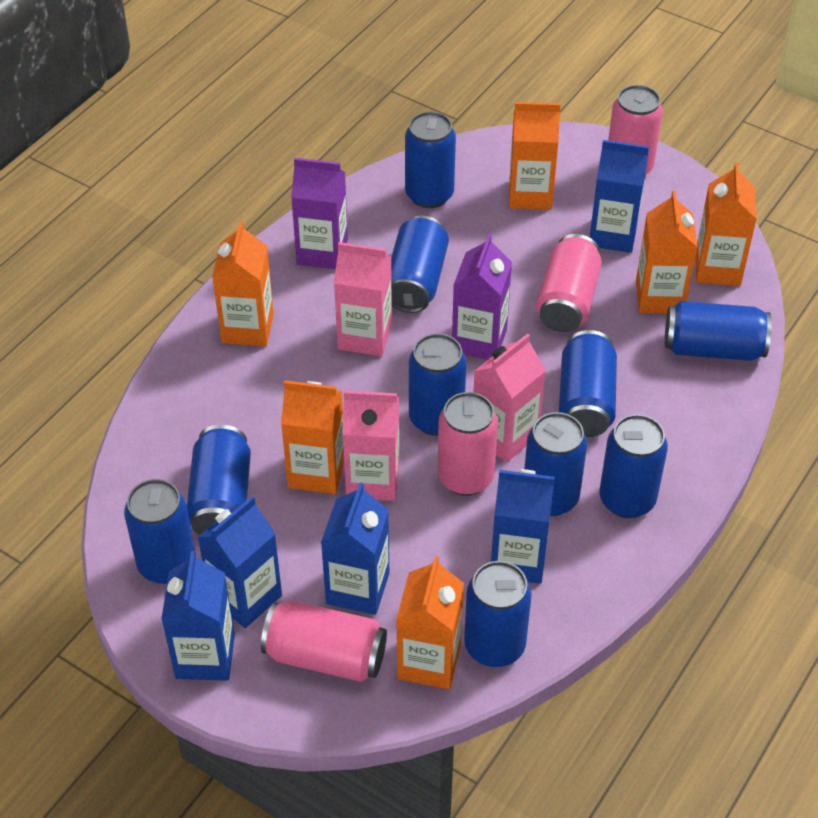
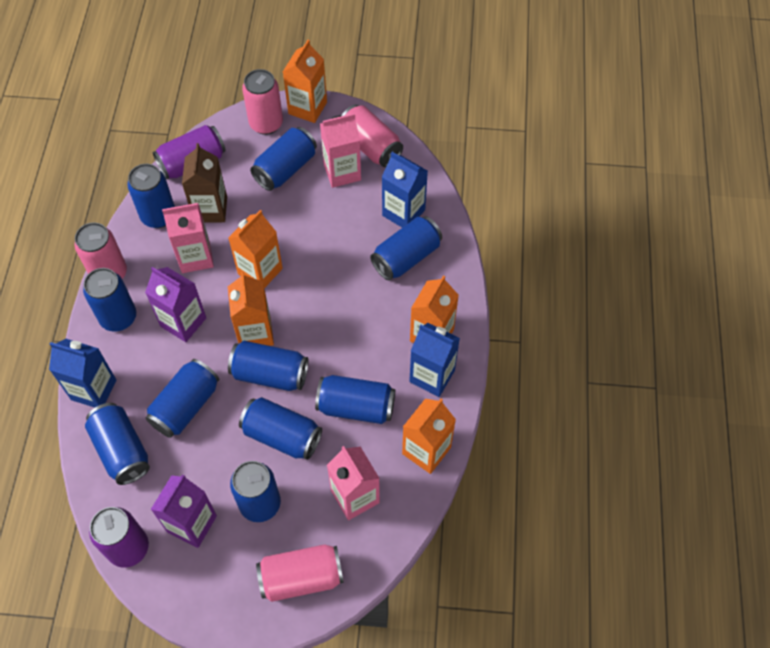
blue carton: 5 -> 3
brown carton: 0 -> 1
orange carton: 6 -> 5
purple can: 0 -> 2

